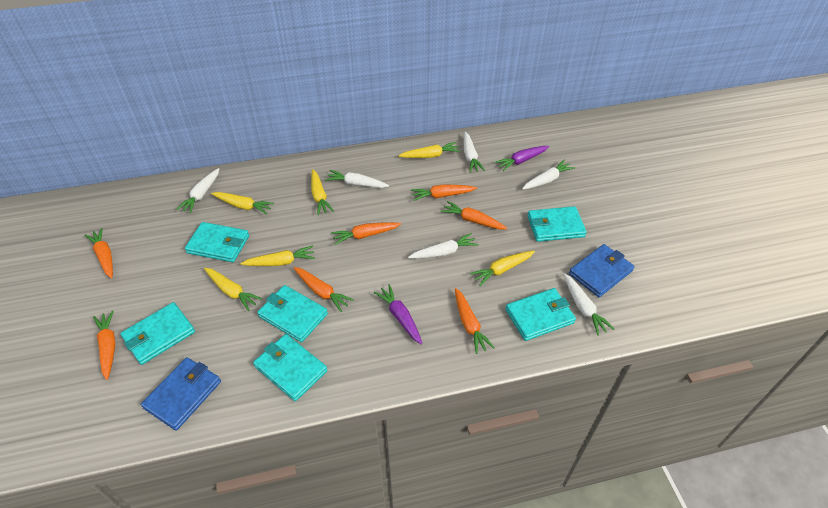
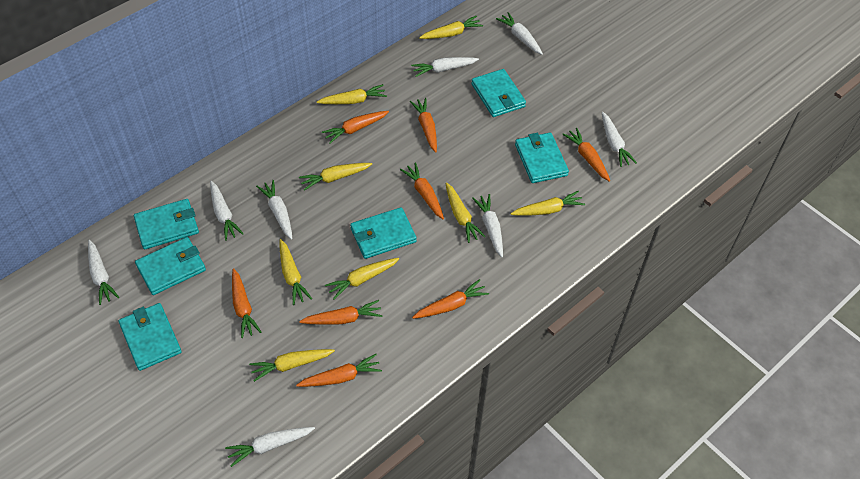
blue wallet: 2 -> 0
orange carrot: 7 -> 8
purple carrot: 2 -> 0
white carrot: 6 -> 8
yellow carrot: 6 -> 8

